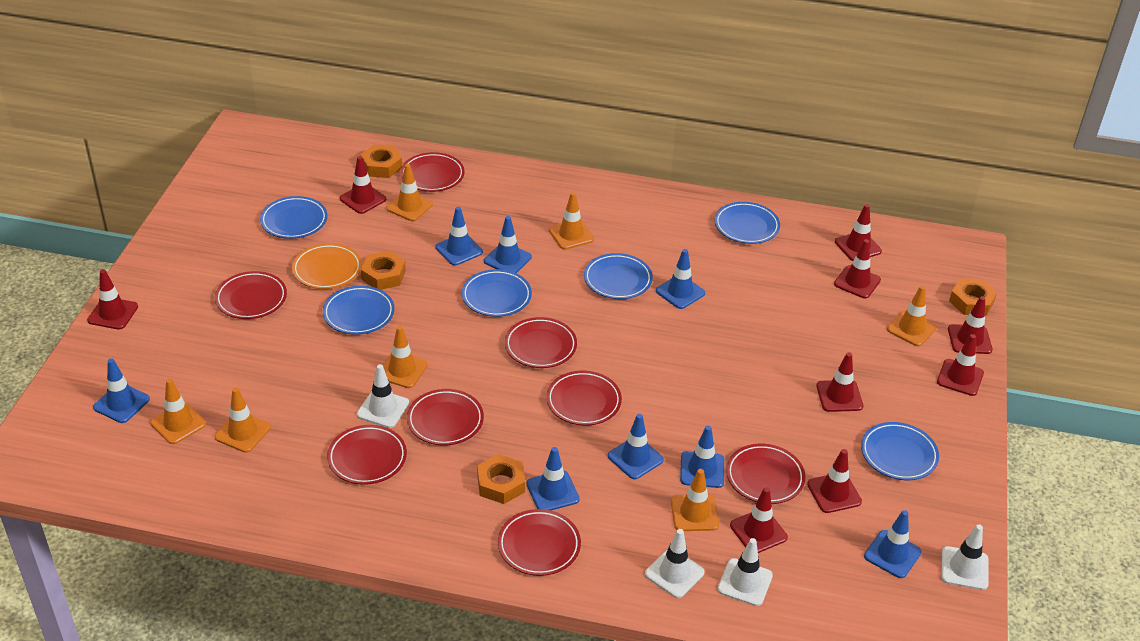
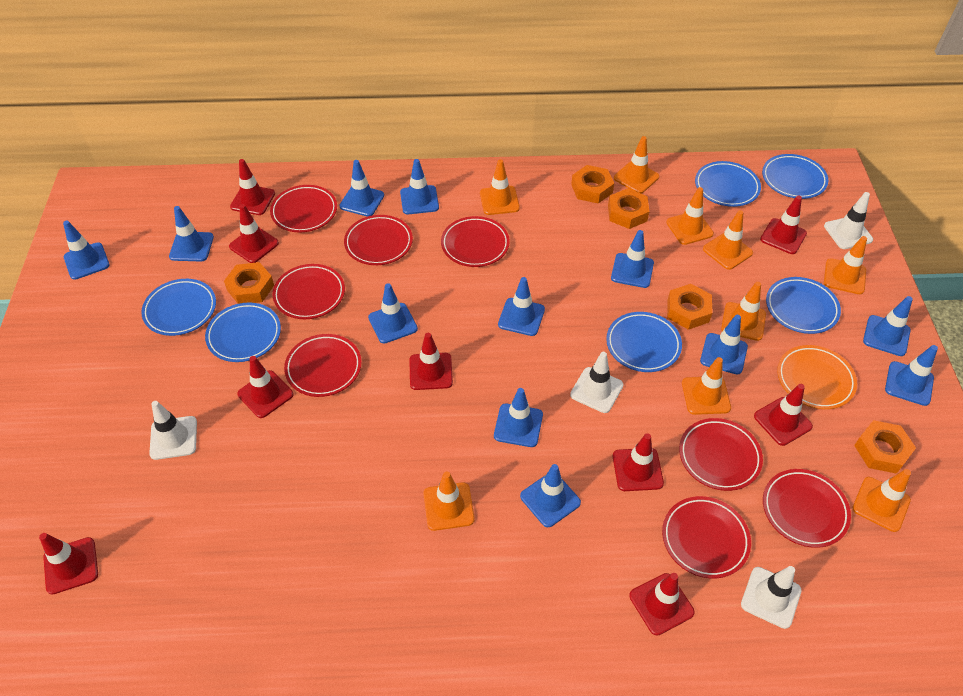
blue traffic cone: 8 -> 12
orange nut: 4 -> 5
orange traffic cone: 7 -> 9

